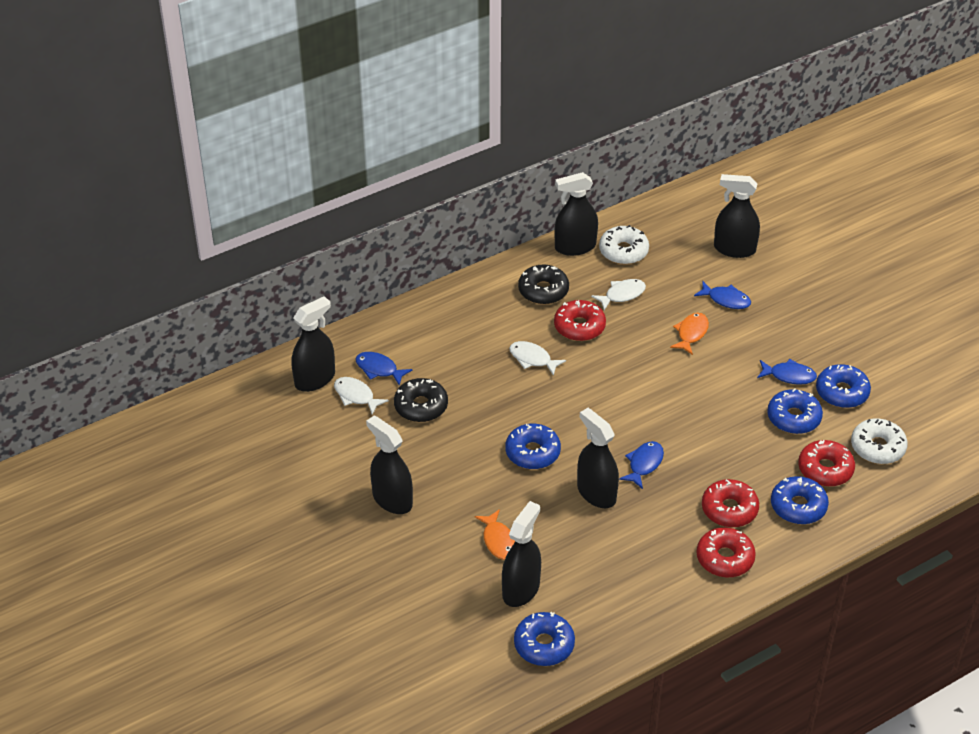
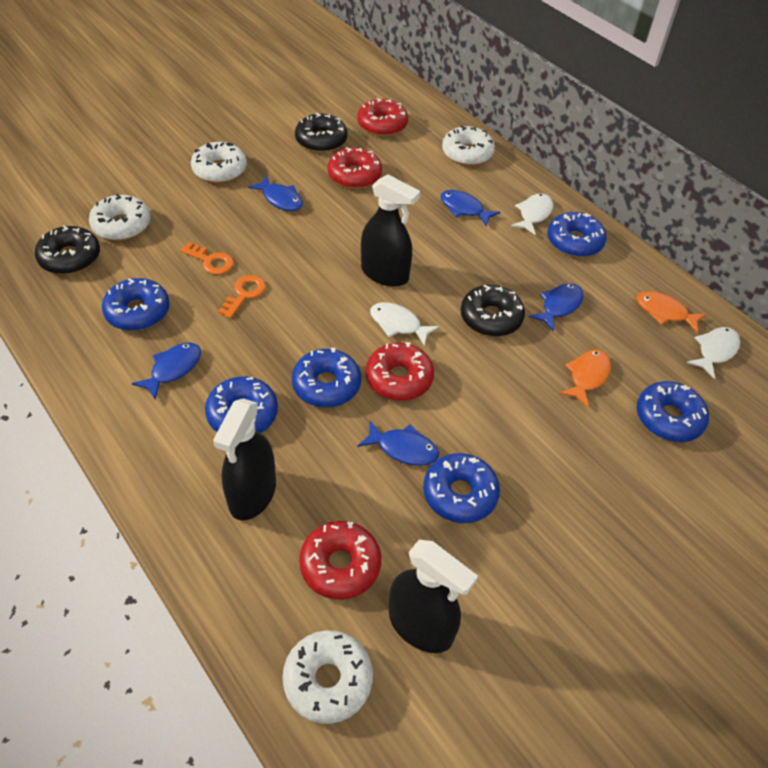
black donut: 2 -> 3
black spray bottle: 6 -> 3
blue donut: 5 -> 6
blue fish: 4 -> 5
orange key: 0 -> 2
white donut: 2 -> 4

